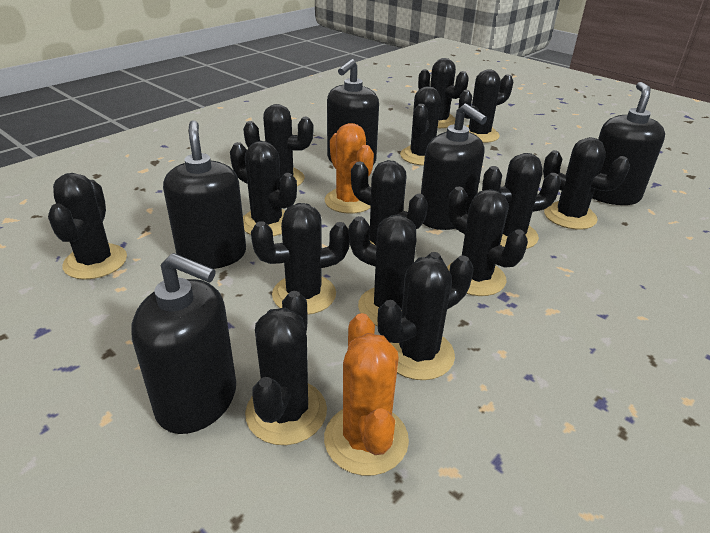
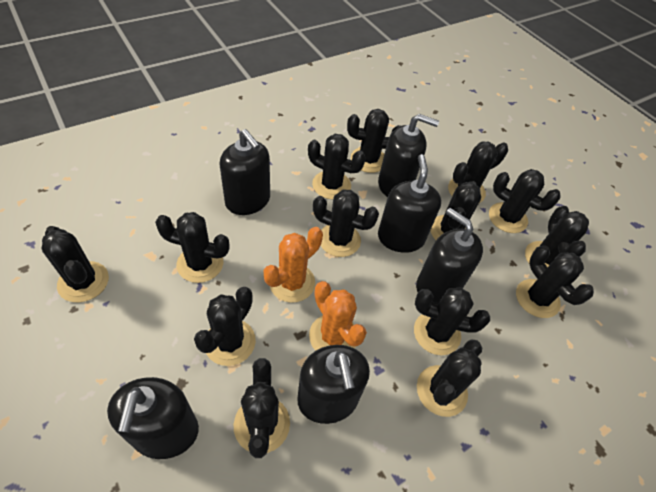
black soap dispenser: 5 -> 6

